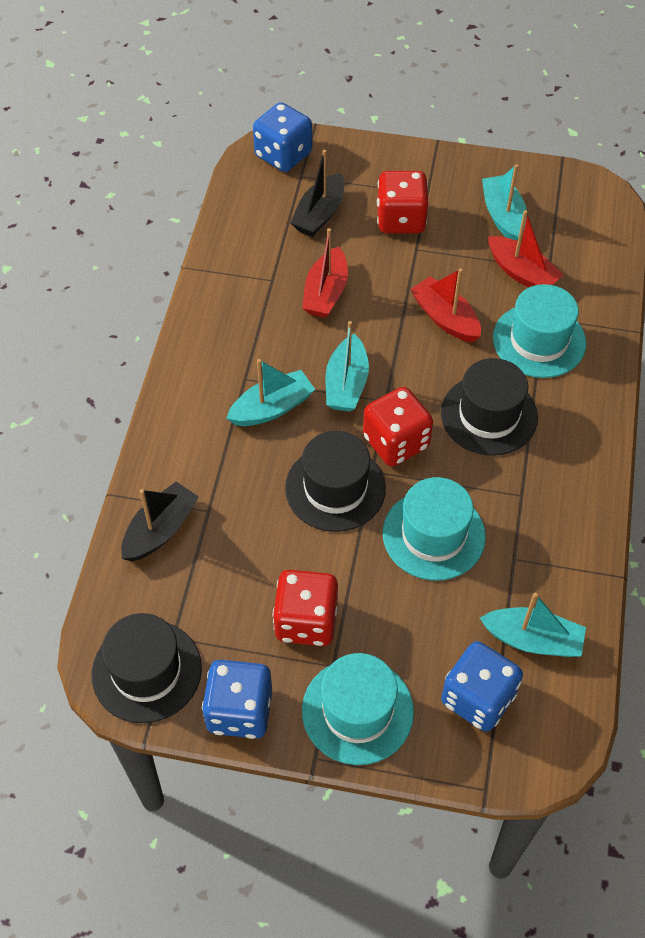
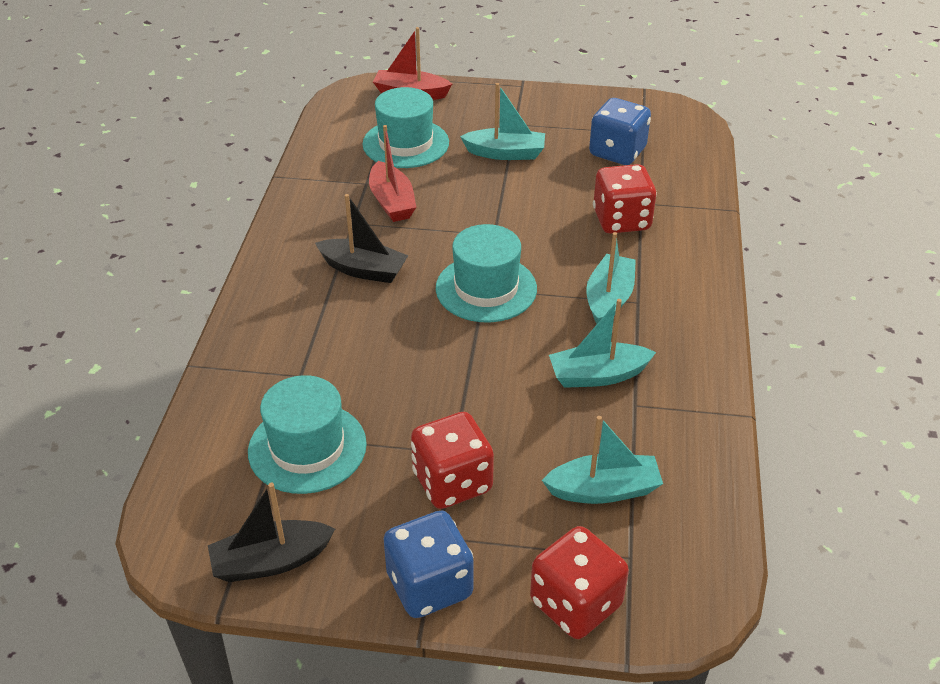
black hat: 3 -> 0
blue dice: 3 -> 2
red boat: 3 -> 2

